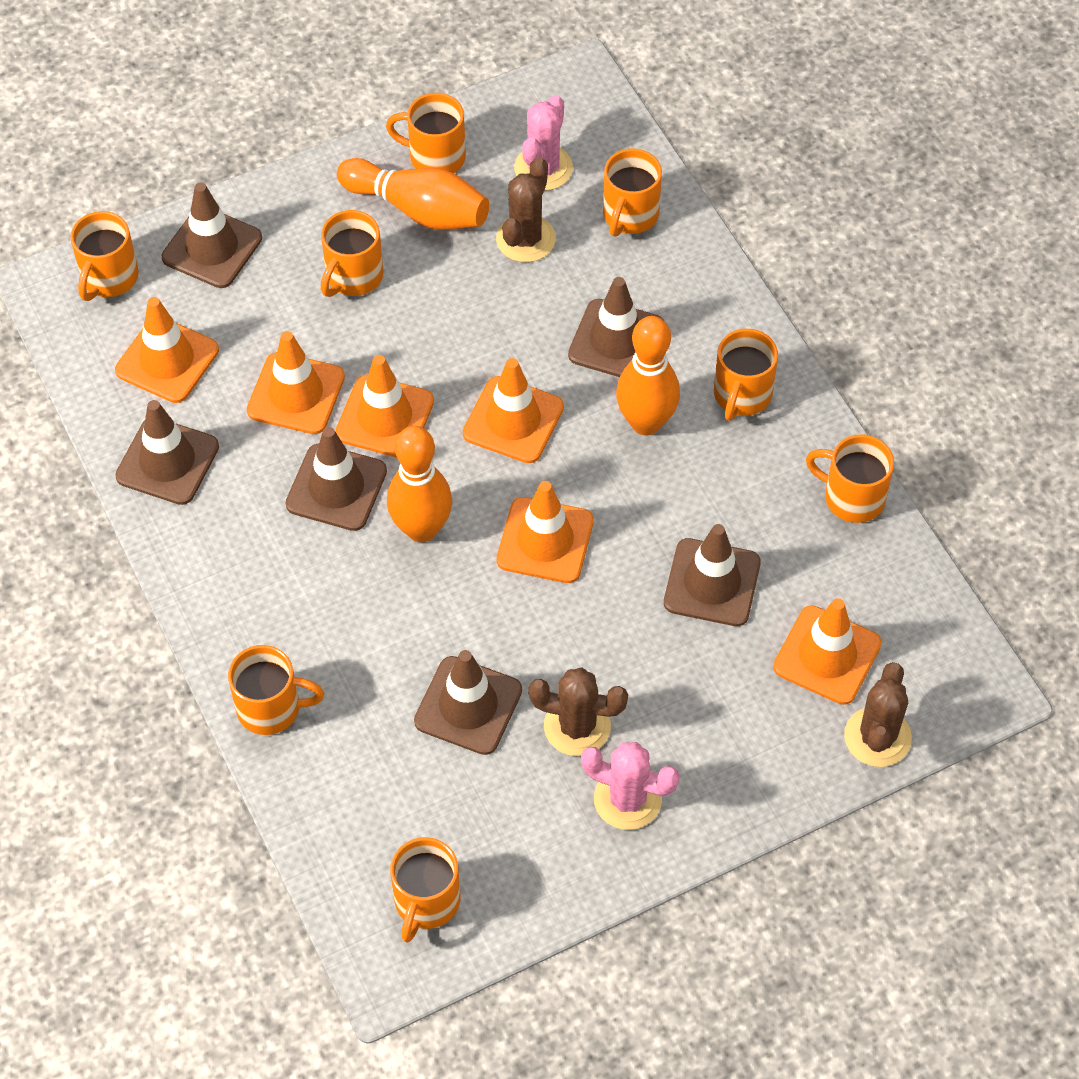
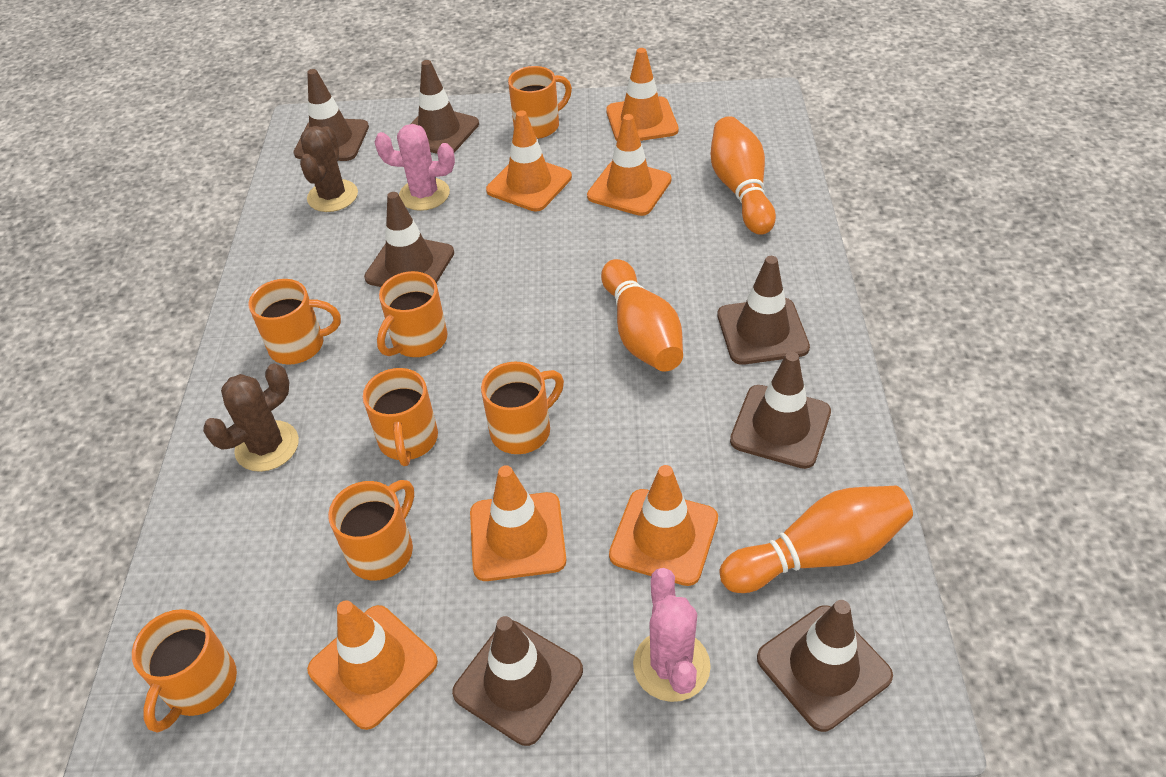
brown cactus: 3 -> 2
brown traffic cone: 6 -> 7
orange mug: 8 -> 7

